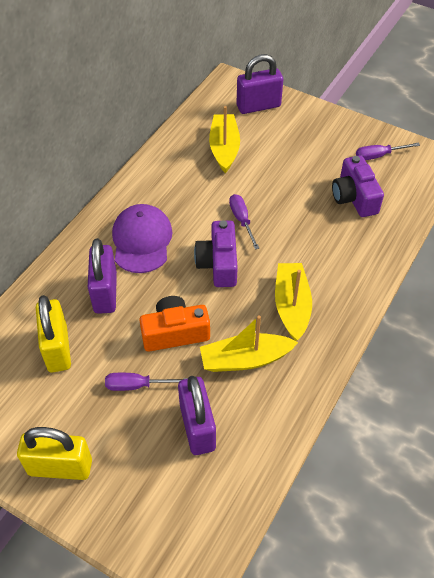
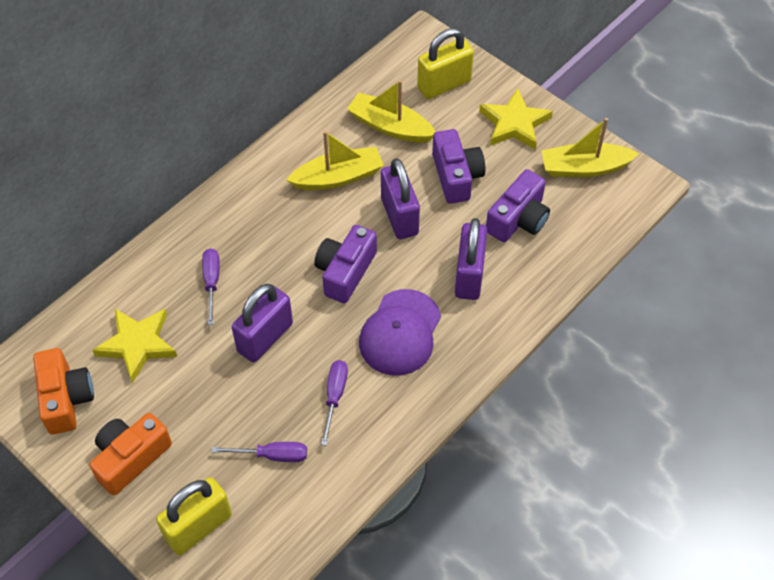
orange camera: 1 -> 2
purple camera: 2 -> 3
yellow star: 0 -> 2

